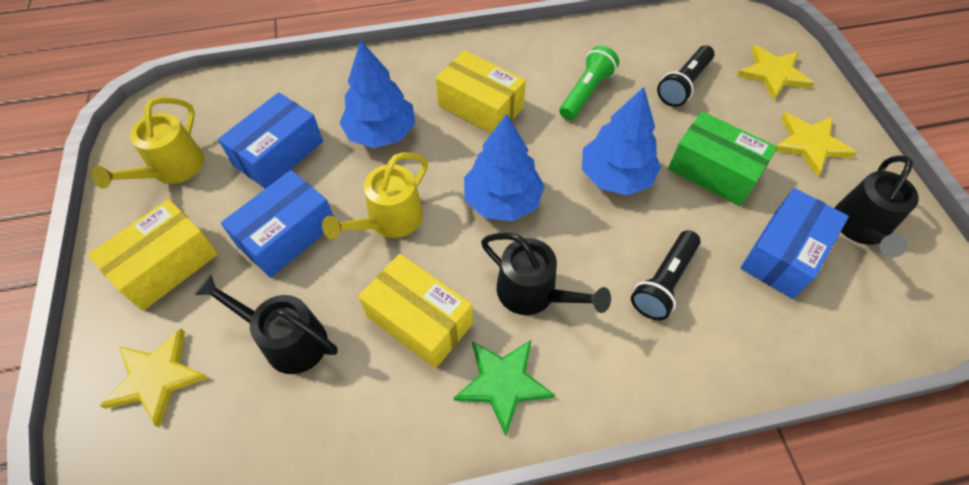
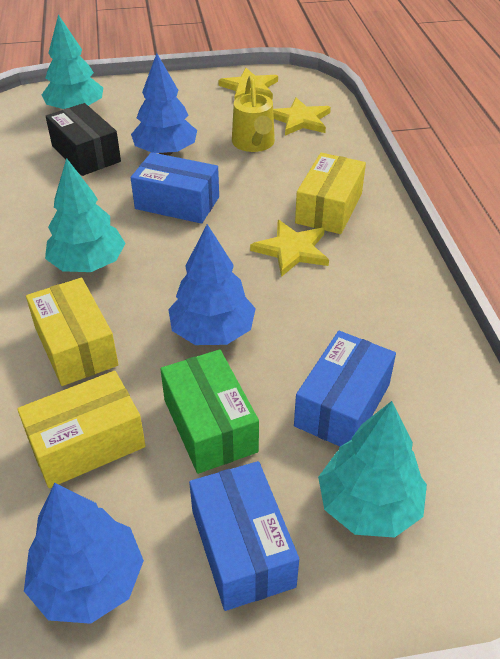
black box: 0 -> 1
black flashlight: 2 -> 0
black watering can: 3 -> 0
green flashlight: 1 -> 0
green star: 1 -> 0
turquoise tree: 0 -> 3
yellow watering can: 2 -> 1

